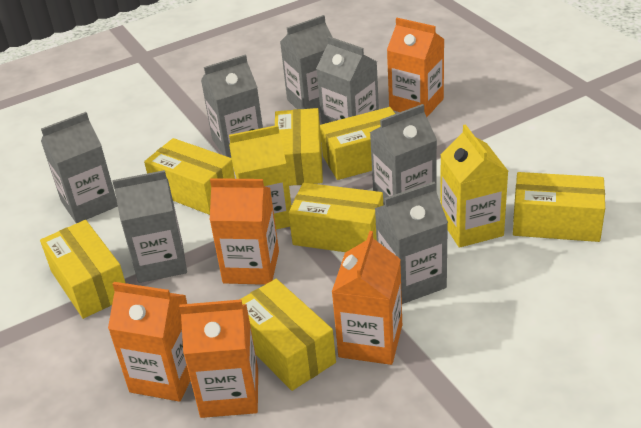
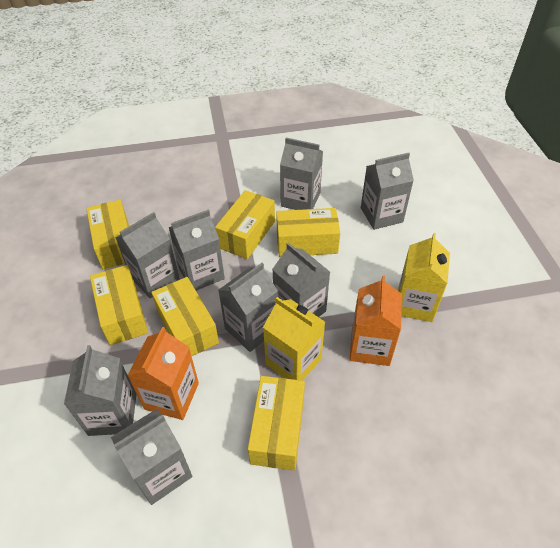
grey carton: 7 -> 8
orange carton: 5 -> 2
yellow box: 7 -> 6

